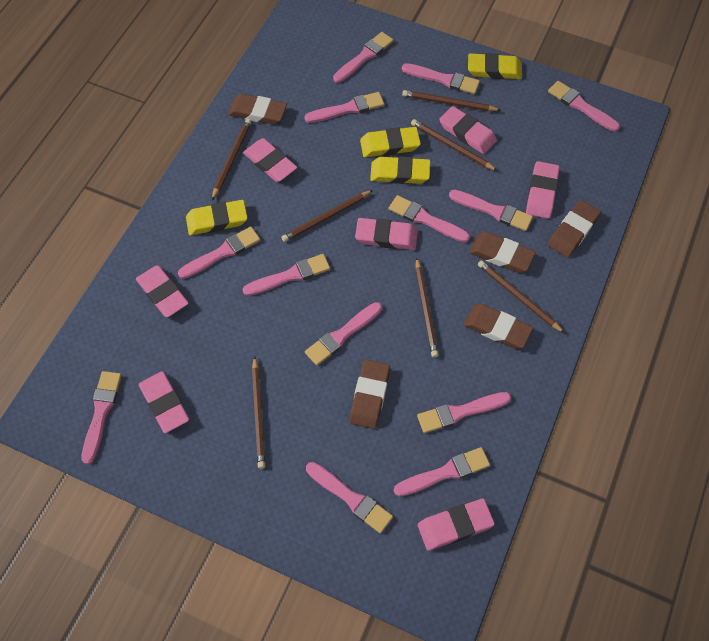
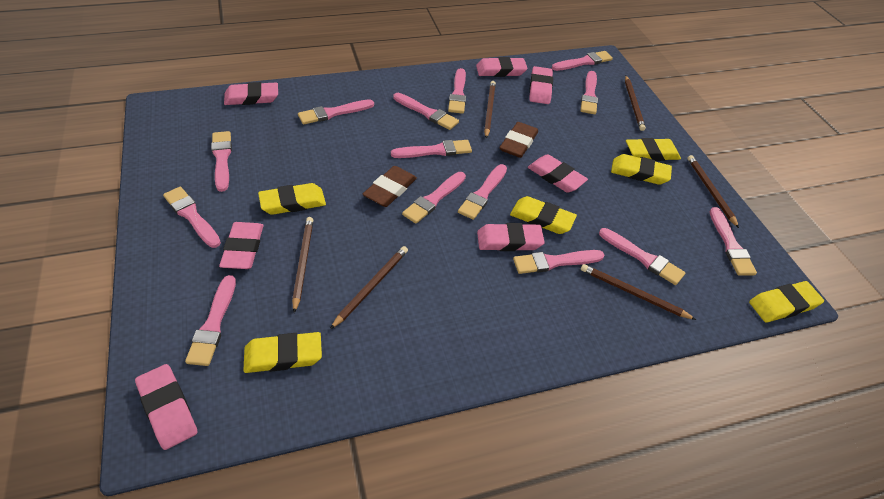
brown eraser: 5 -> 2
brown pencil: 7 -> 6
pink brush: 13 -> 14
yellow eraser: 4 -> 6

